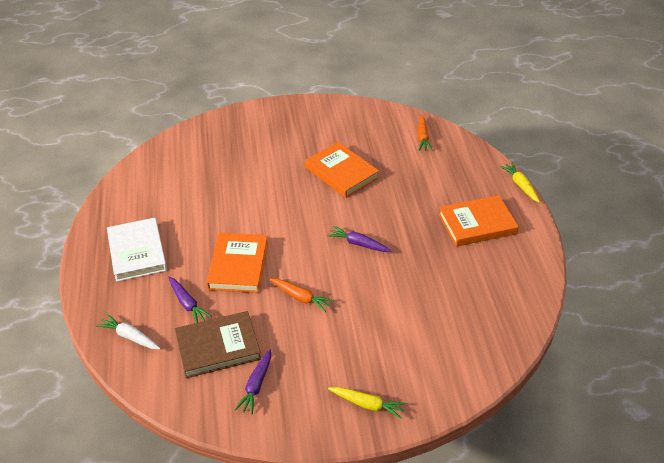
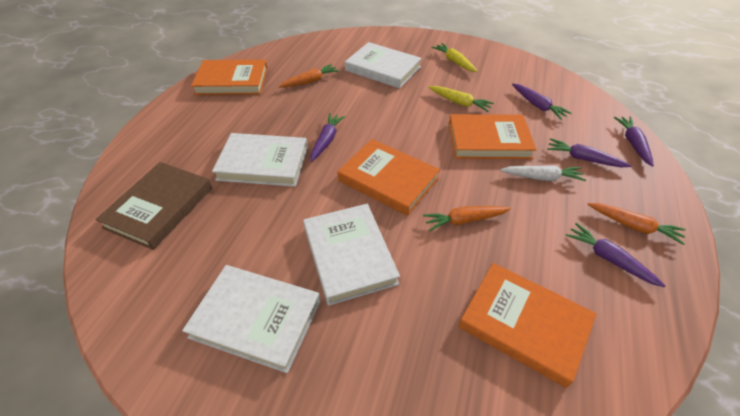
orange book: 3 -> 4
orange carrot: 2 -> 3
purple carrot: 3 -> 5
white book: 1 -> 4

